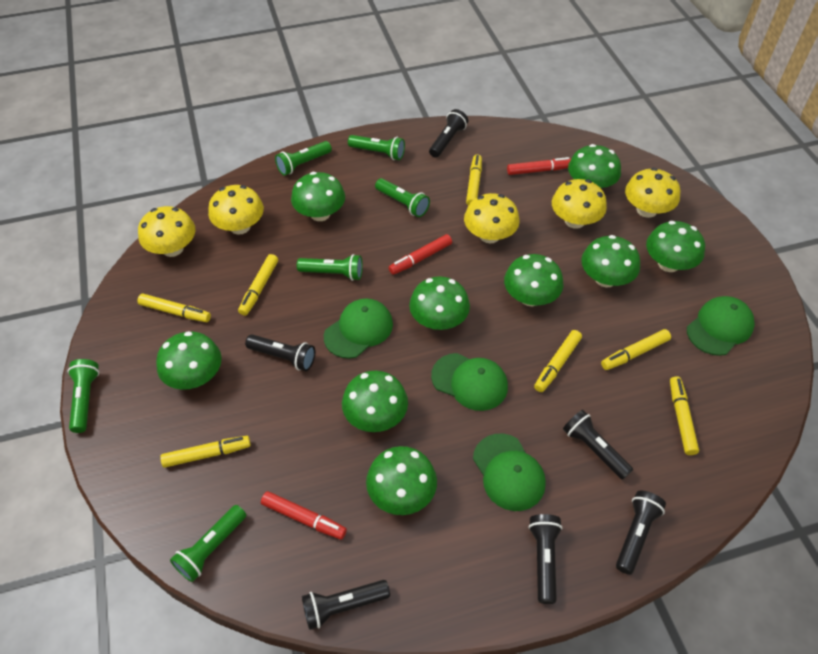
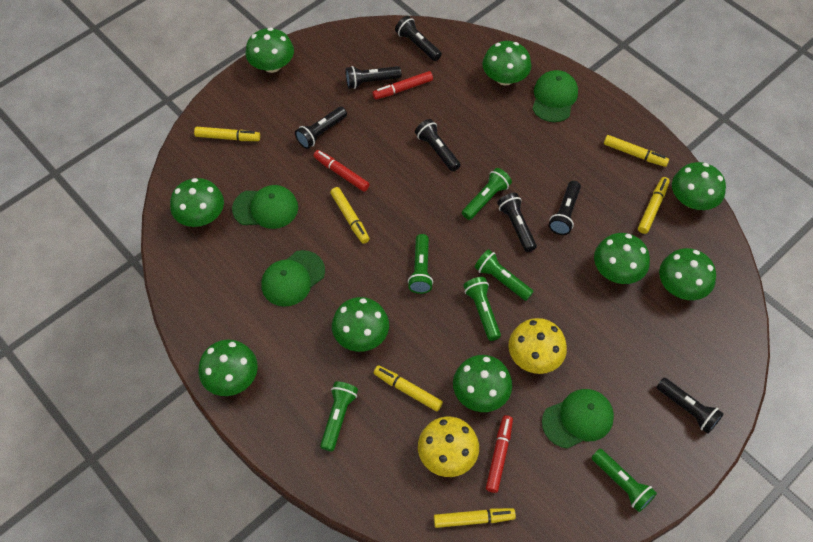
black flashlight: 6 -> 7
yellow marker: 7 -> 6
yellow mushroom: 5 -> 2

